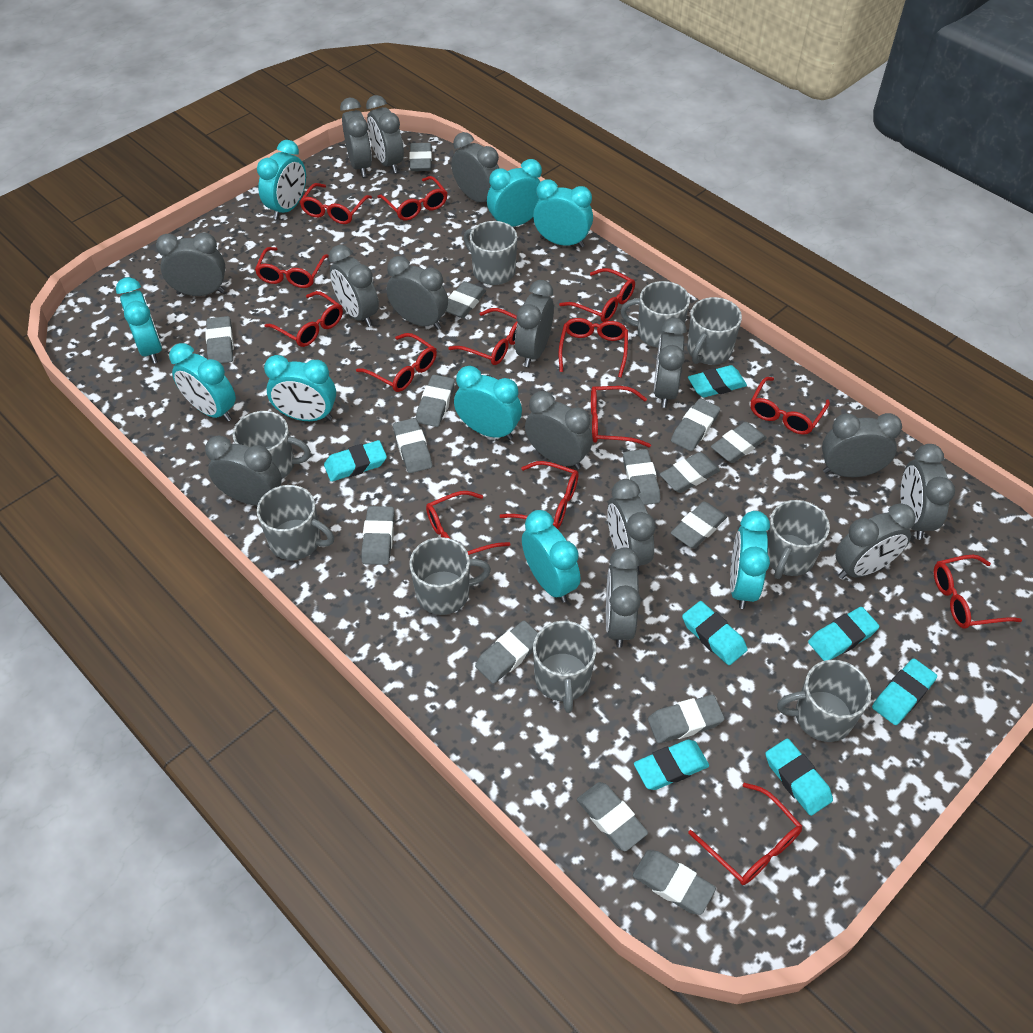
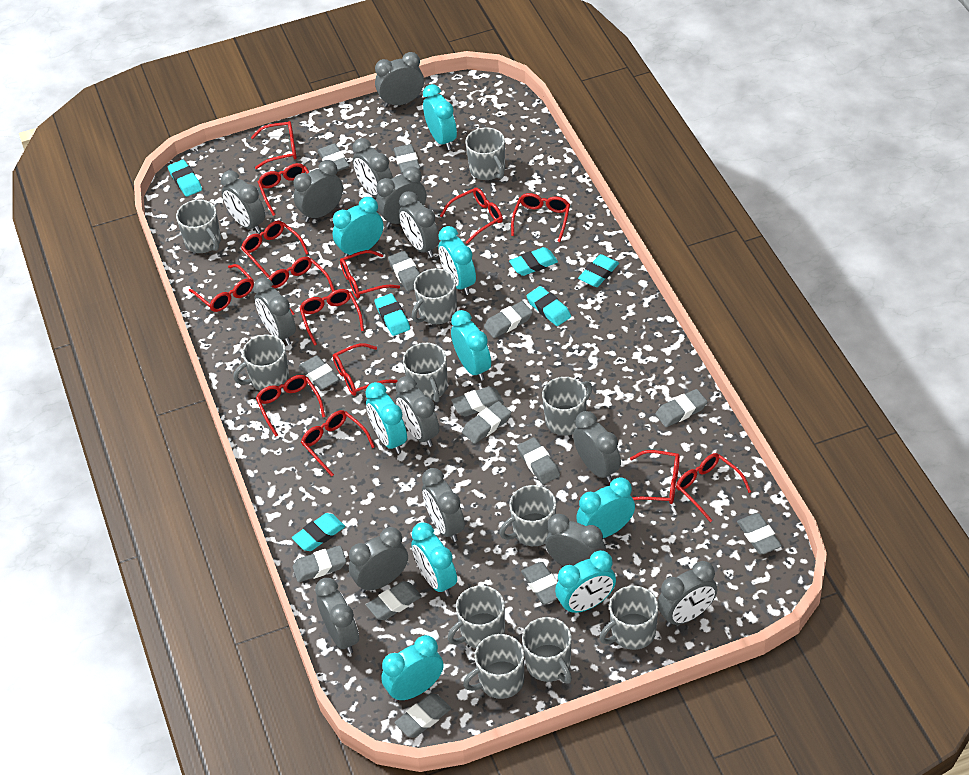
grey clock: 15 -> 14
grey eraser: 15 -> 14
grey mug: 9 -> 11
turquoise eraser: 7 -> 6

